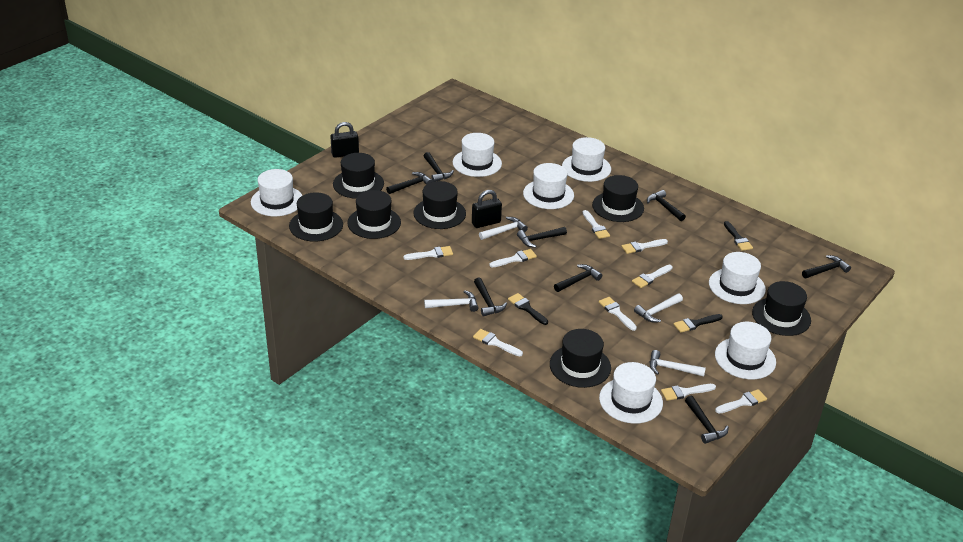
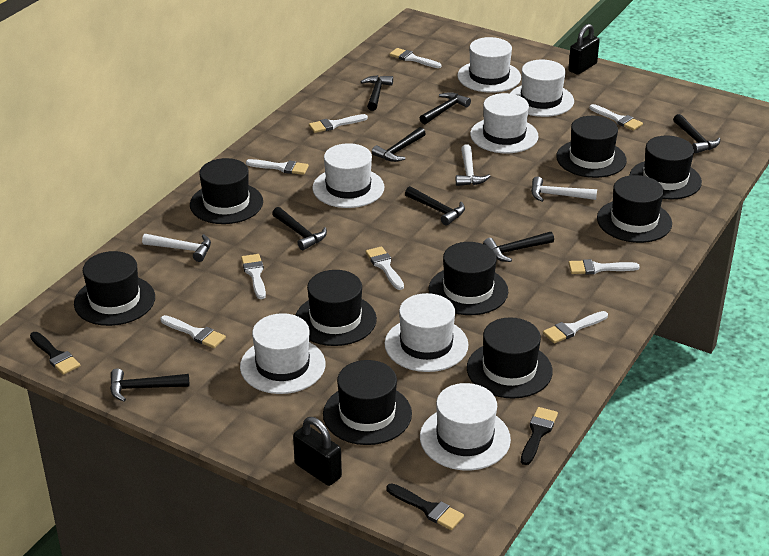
black hat: 7 -> 9
white hammer: 4 -> 3

